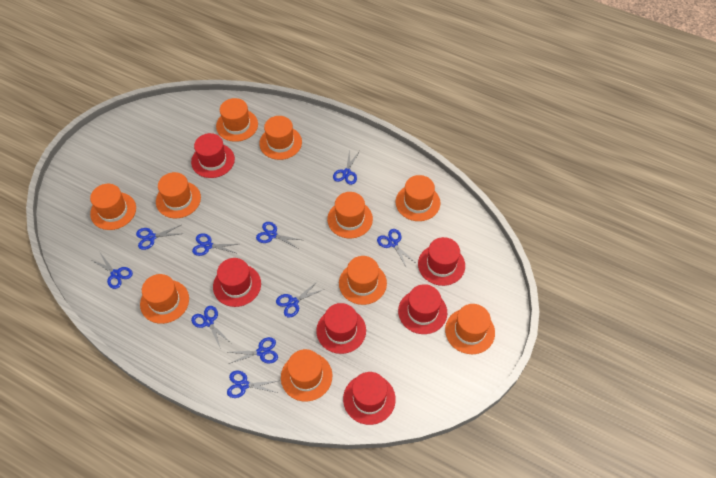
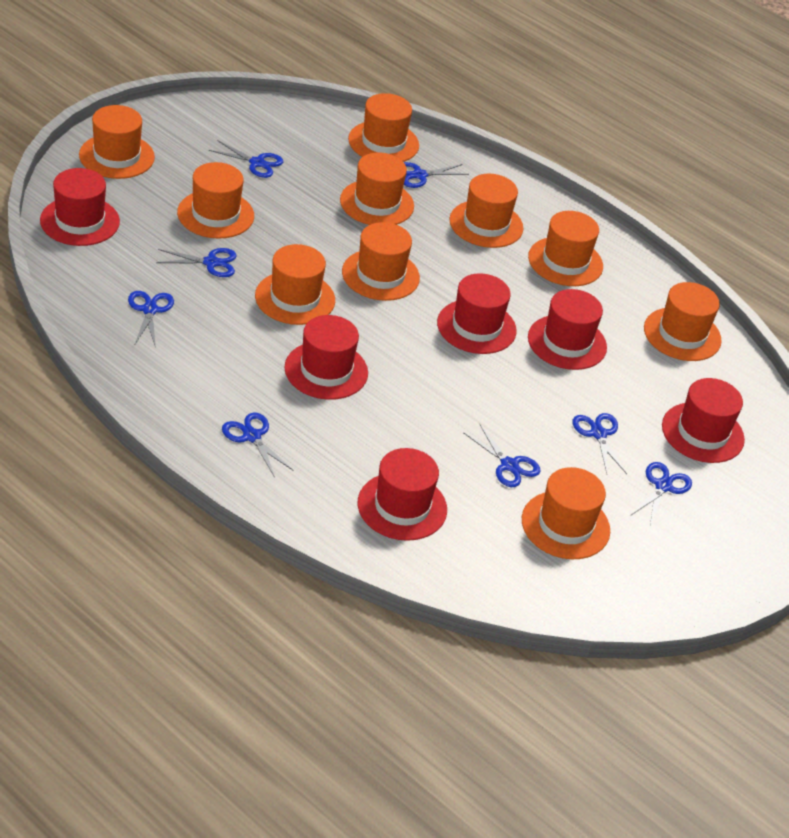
blue scissors: 10 -> 8

